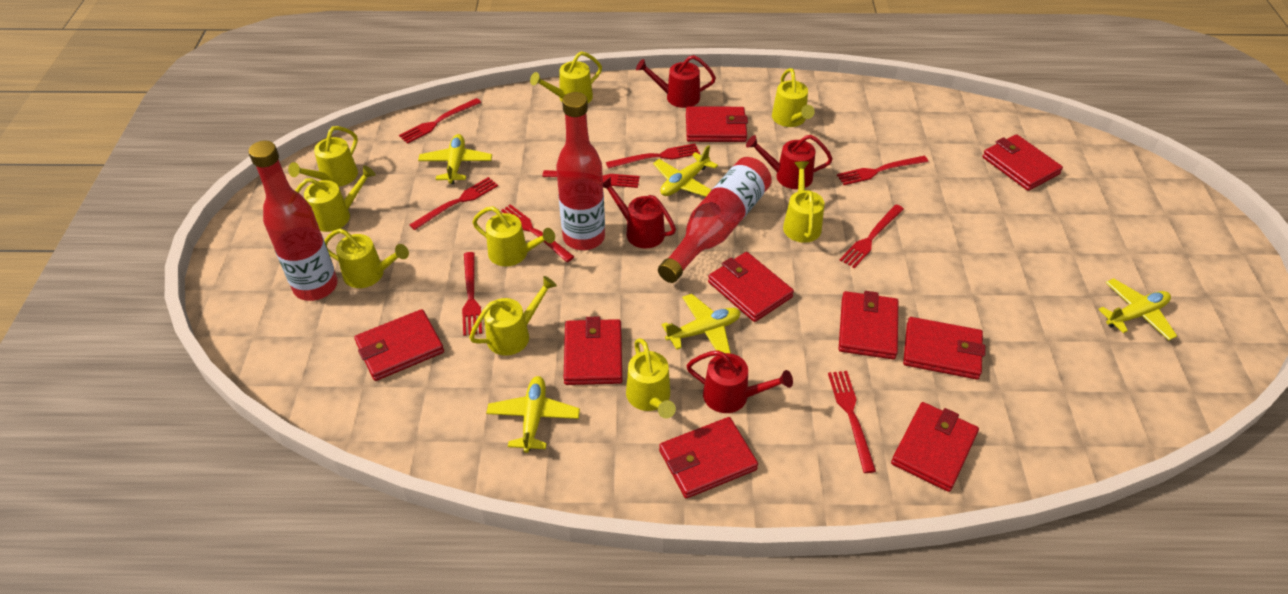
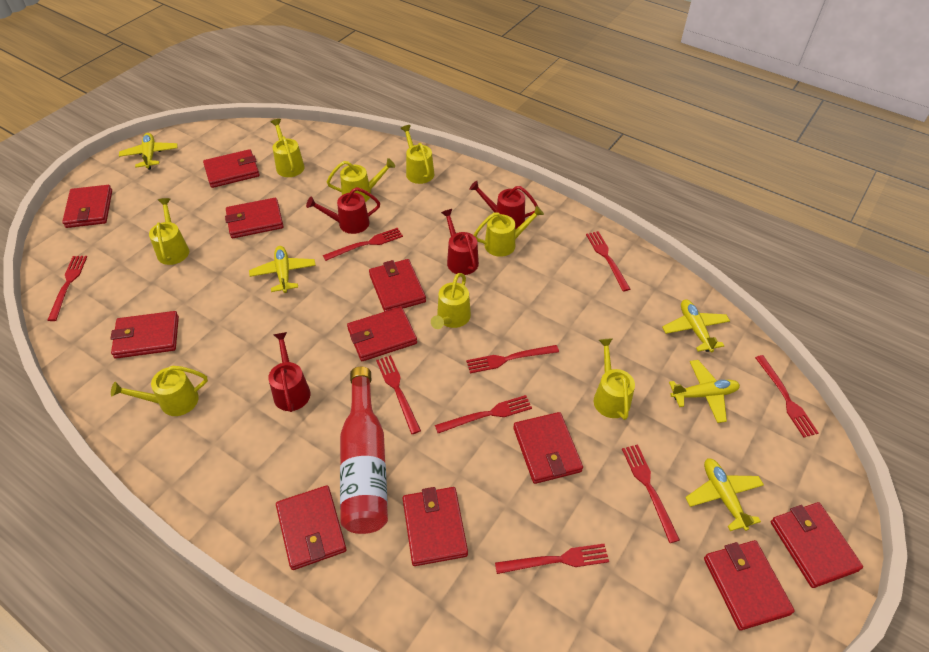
red bottle: 3 -> 1
red wallet: 9 -> 11
yellow watering can: 9 -> 8

